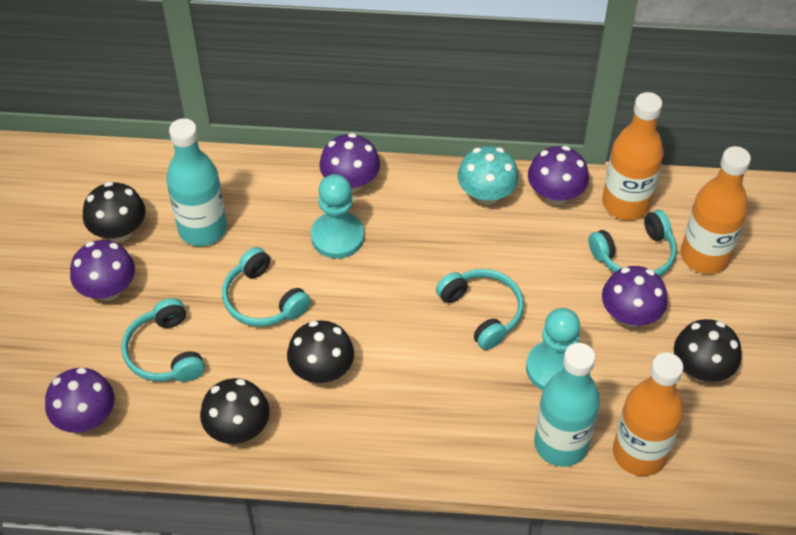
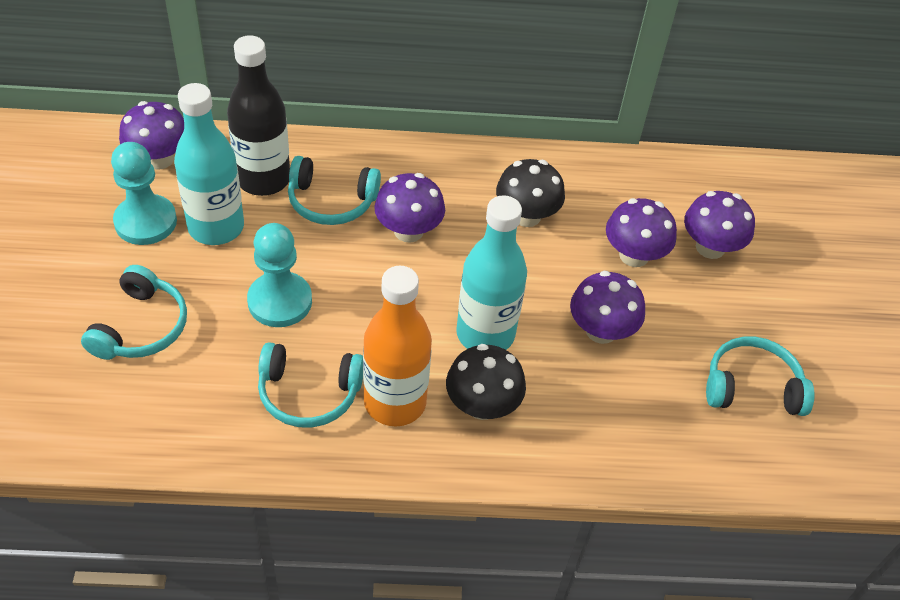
black bottle: 0 -> 1
black mushroom: 4 -> 2
orange bottle: 3 -> 1
turquoise mushroom: 1 -> 0

